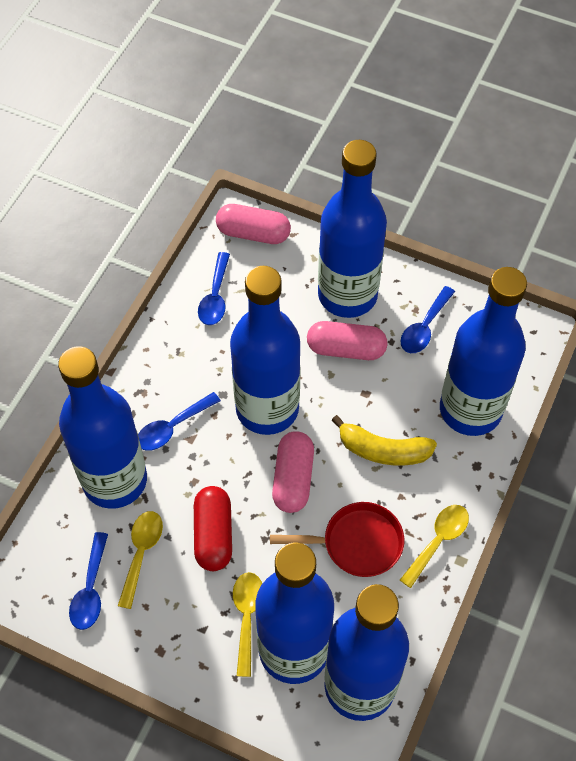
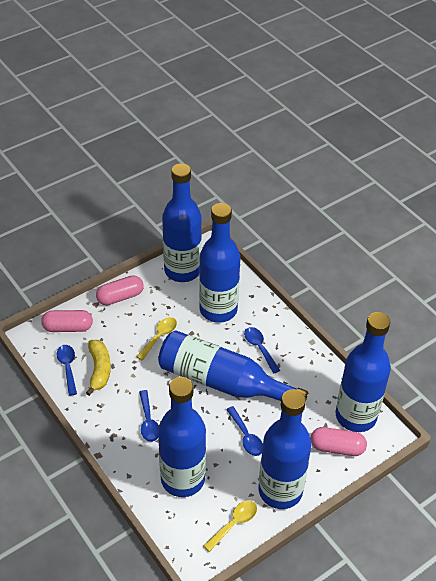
red capsule: 1 -> 0
red pan: 1 -> 0
yellow spoon: 3 -> 2

